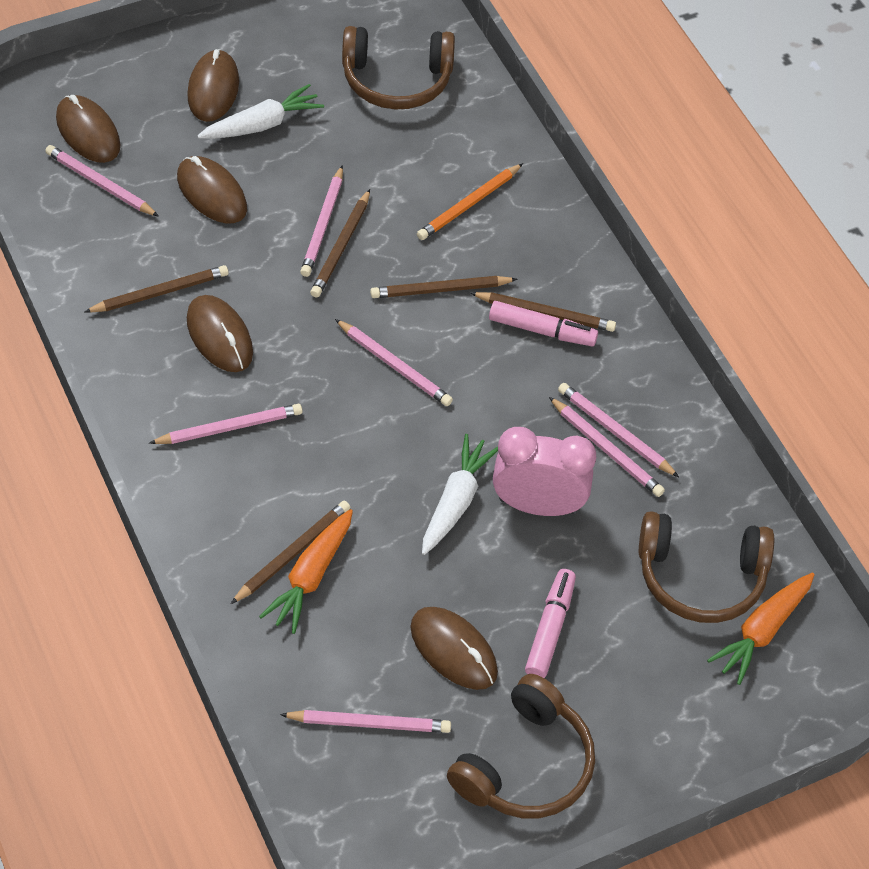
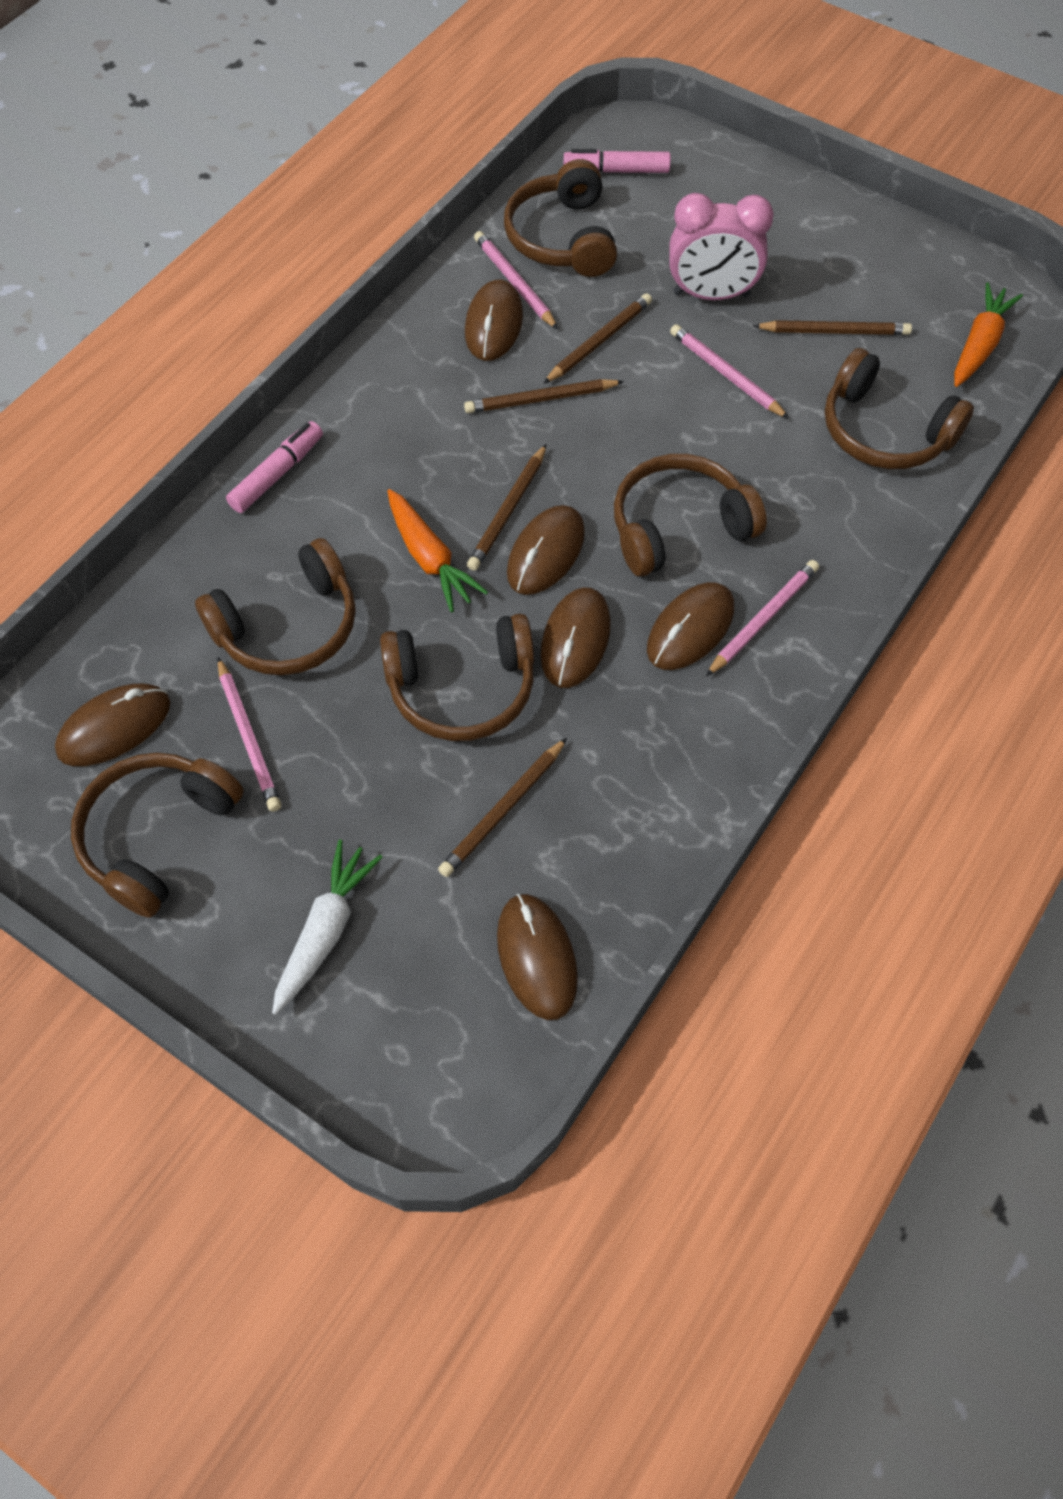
brown headphones: 3 -> 6
brown mouse: 5 -> 6
orange pencil: 1 -> 0
pink pencil: 7 -> 4
white carrot: 2 -> 1

